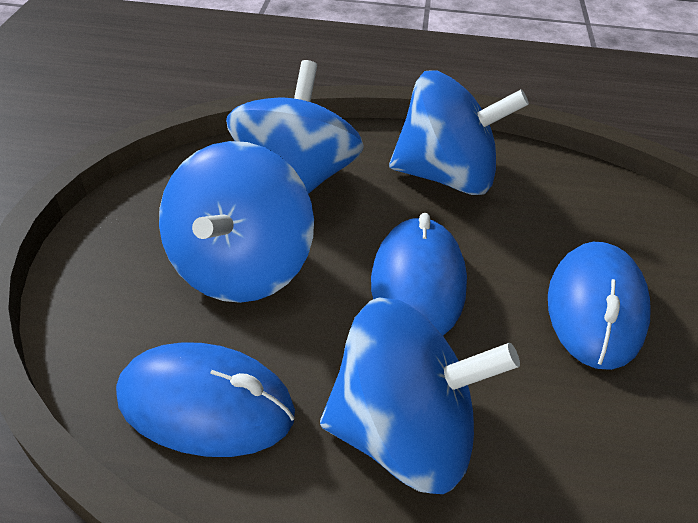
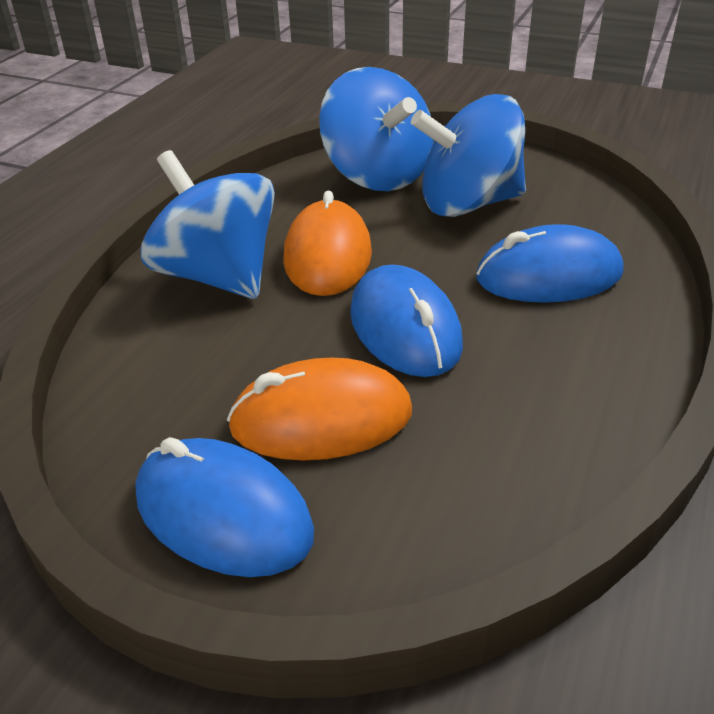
blue spinning top: 4 -> 3
orange mouse: 0 -> 2

